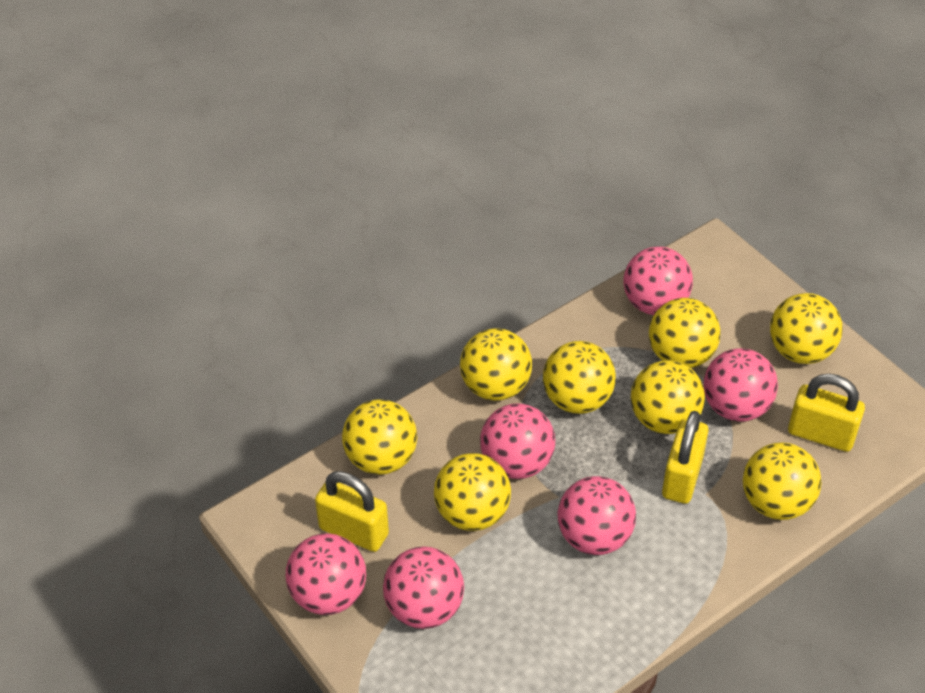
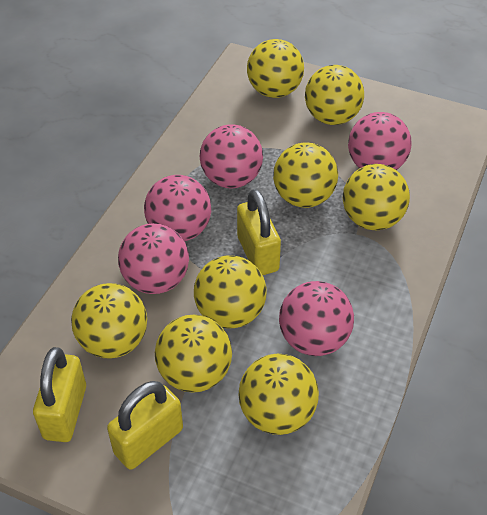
pink ball: 6 -> 5

